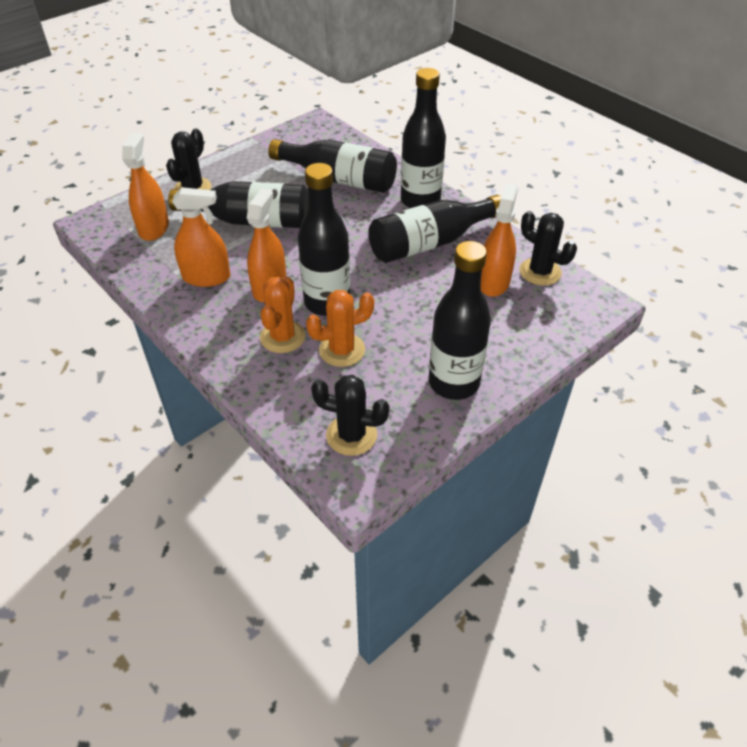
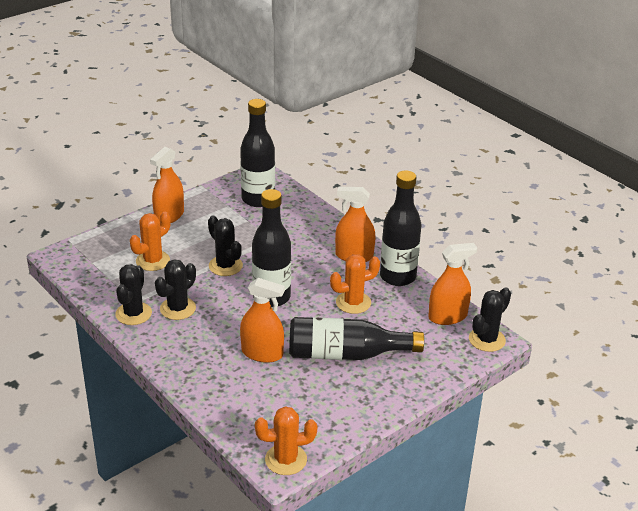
black bottle: 6 -> 4
black cactus: 3 -> 4
orange cactus: 2 -> 3

